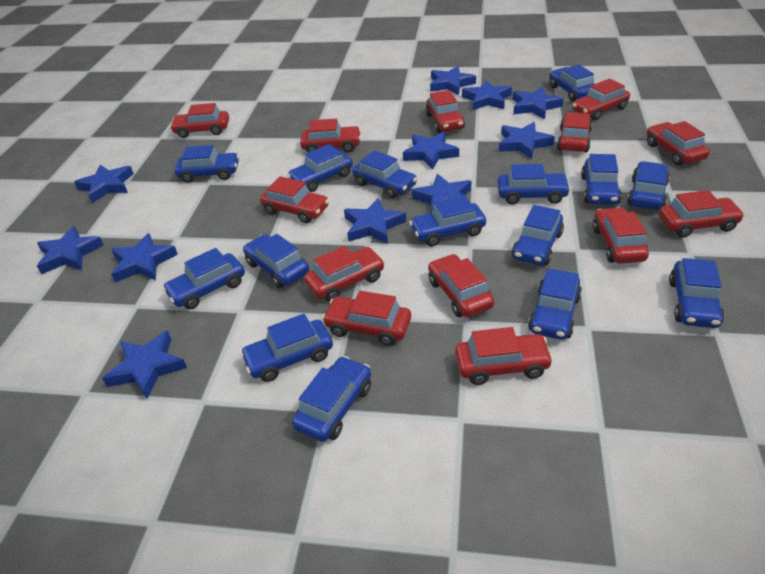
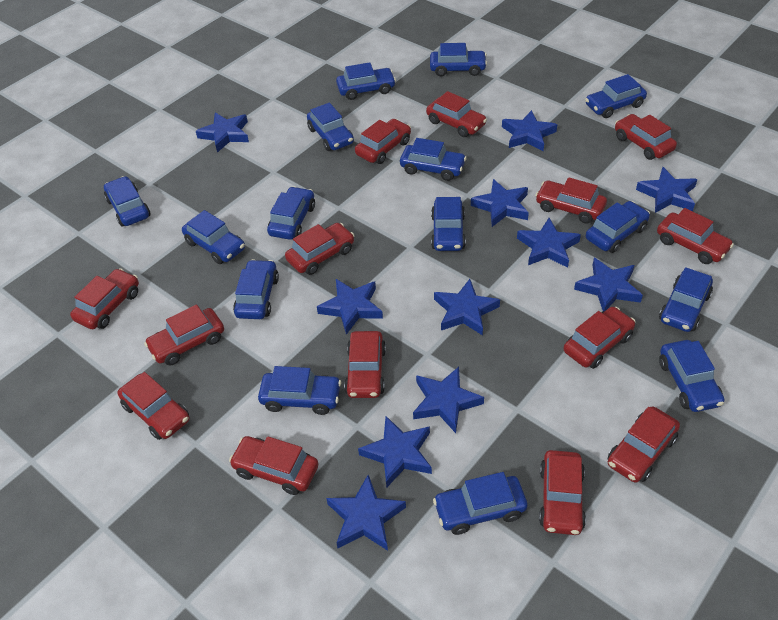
red car: 13 -> 14

